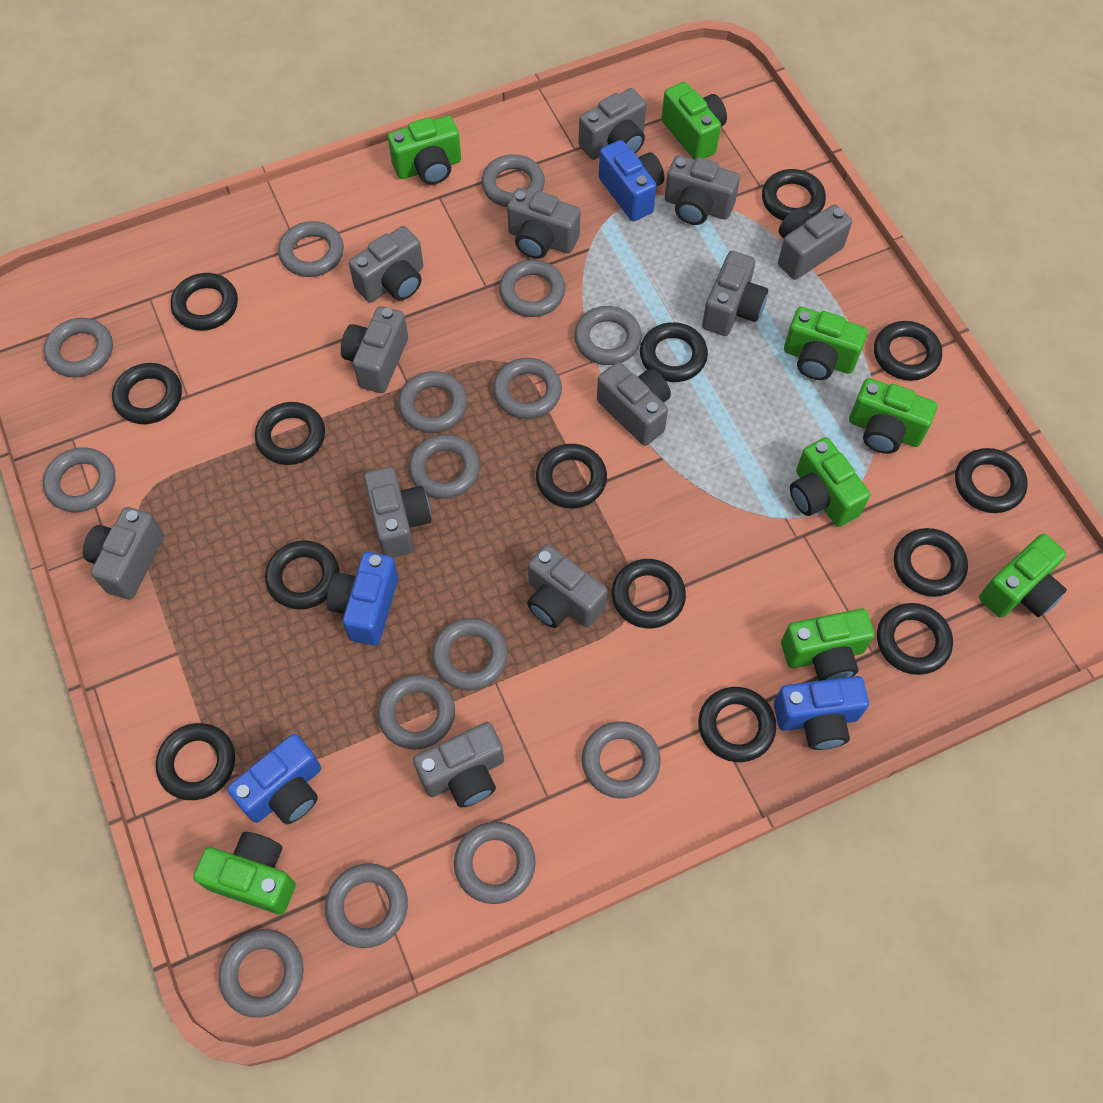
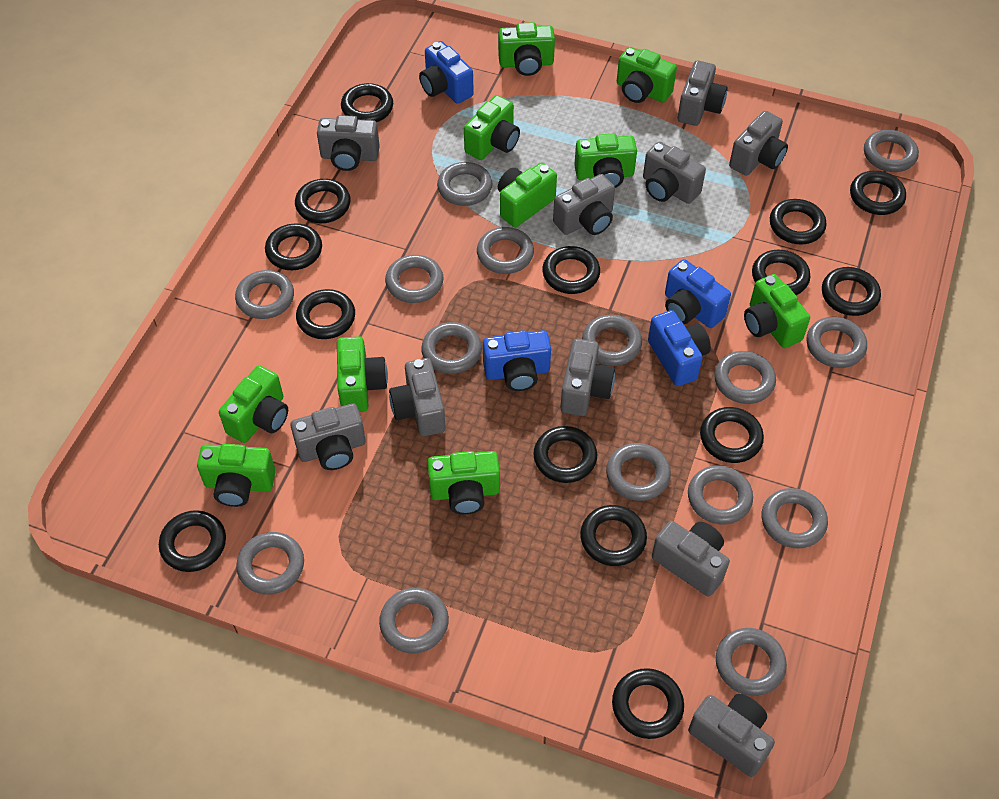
green camera: 8 -> 10
grey camera: 12 -> 10

